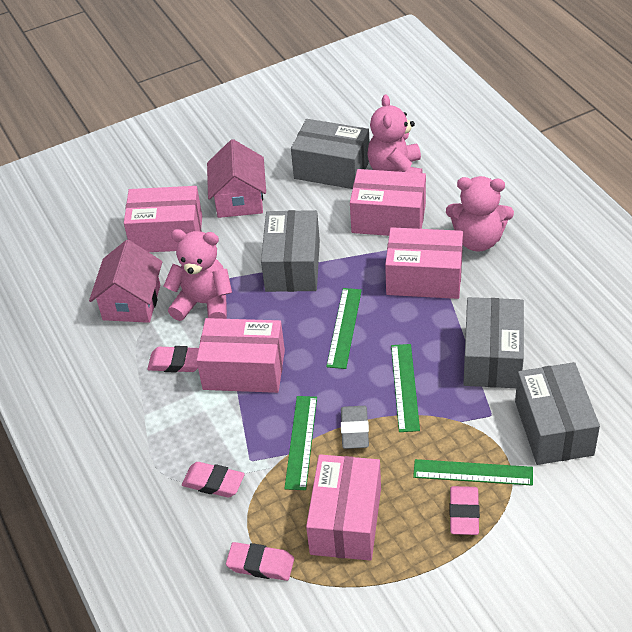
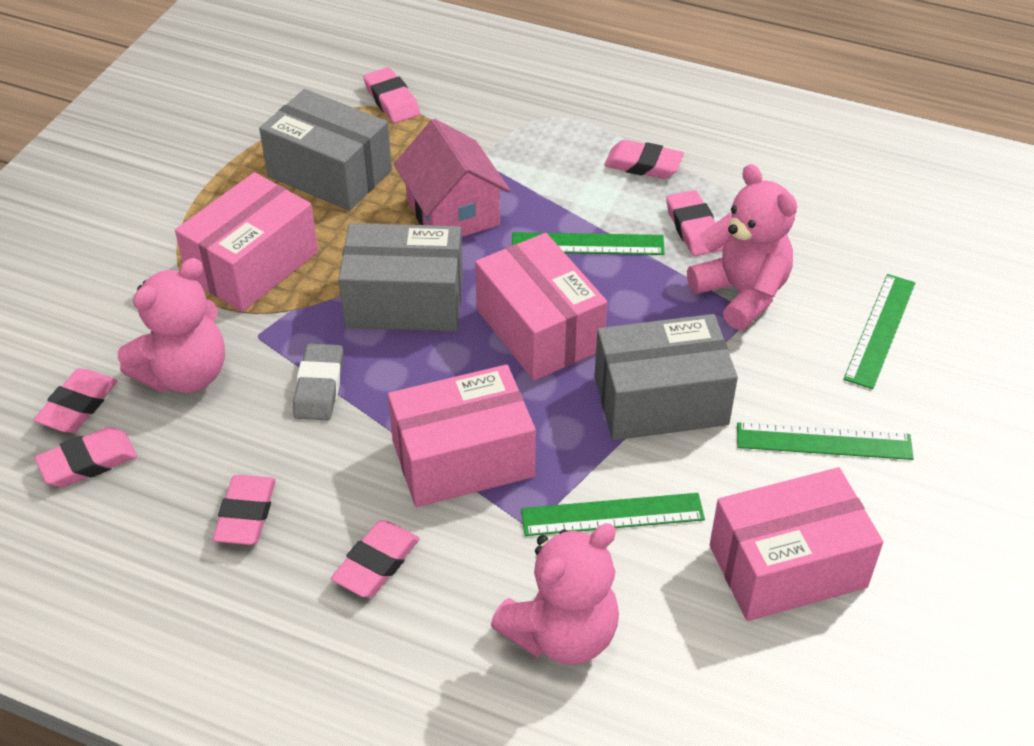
grey box: 4 -> 3
pink box: 5 -> 4
pink eraser: 4 -> 7
pink house: 2 -> 1

